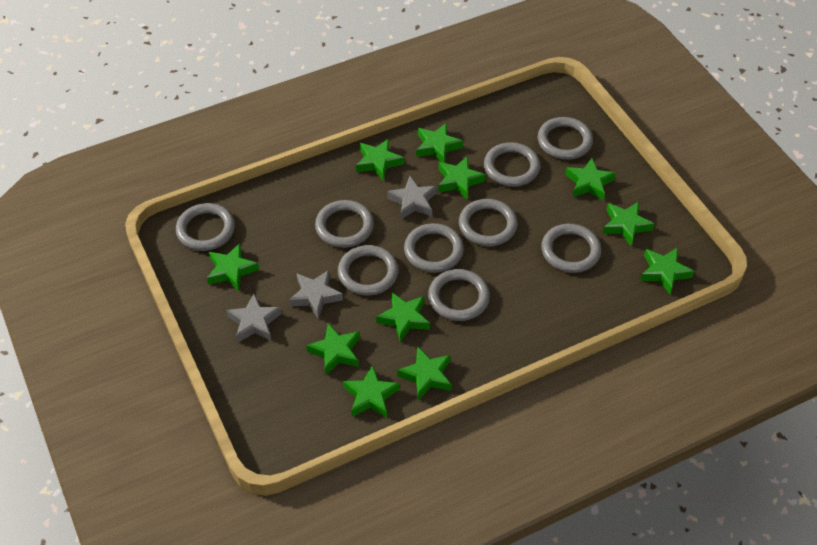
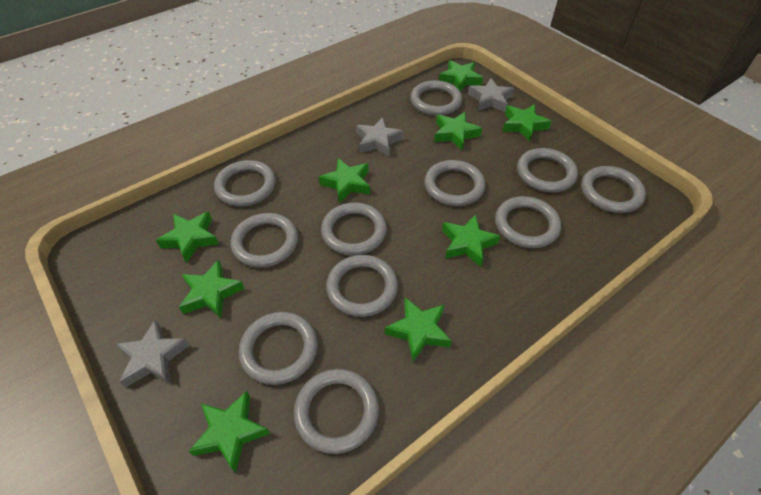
green star: 11 -> 9
grey ring: 9 -> 11

